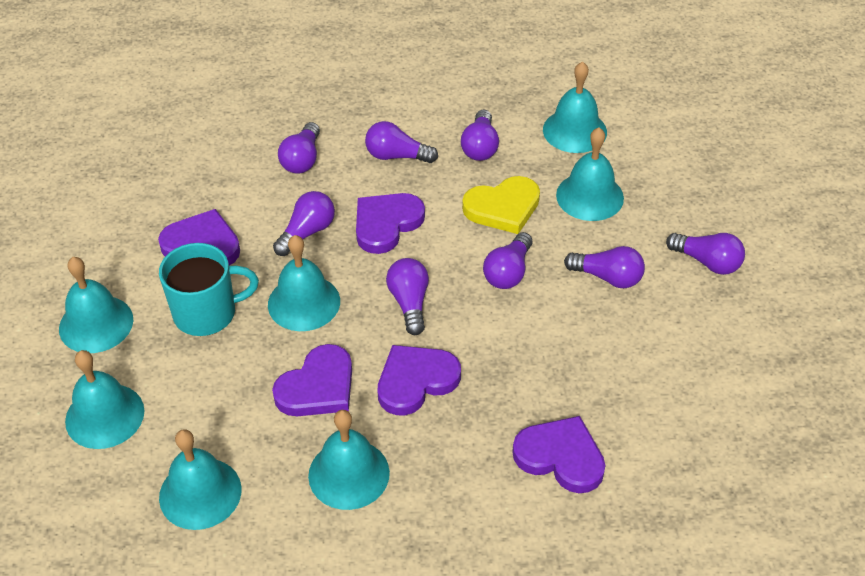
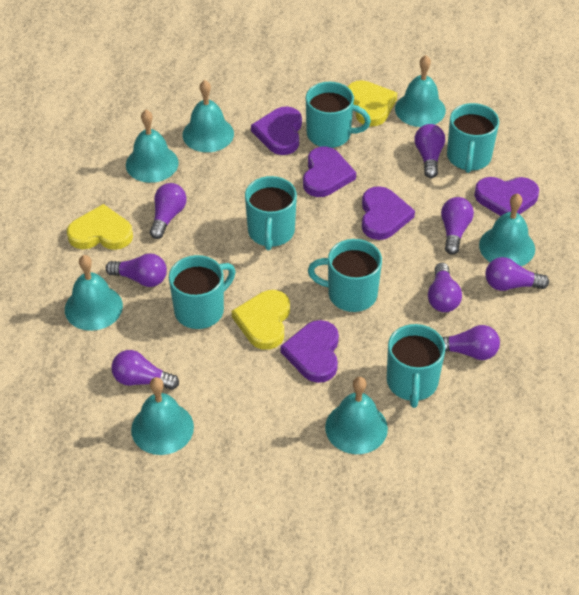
turquoise mug: 1 -> 6
yellow heart: 1 -> 3

